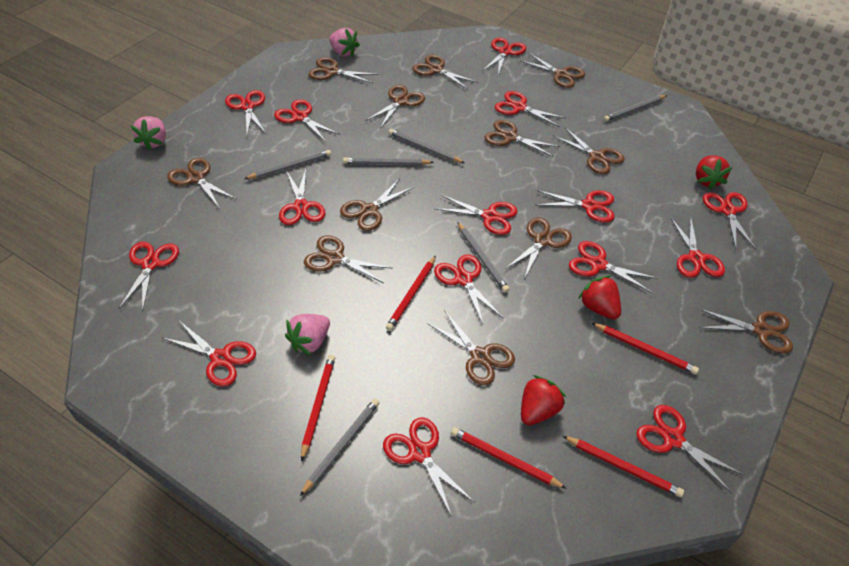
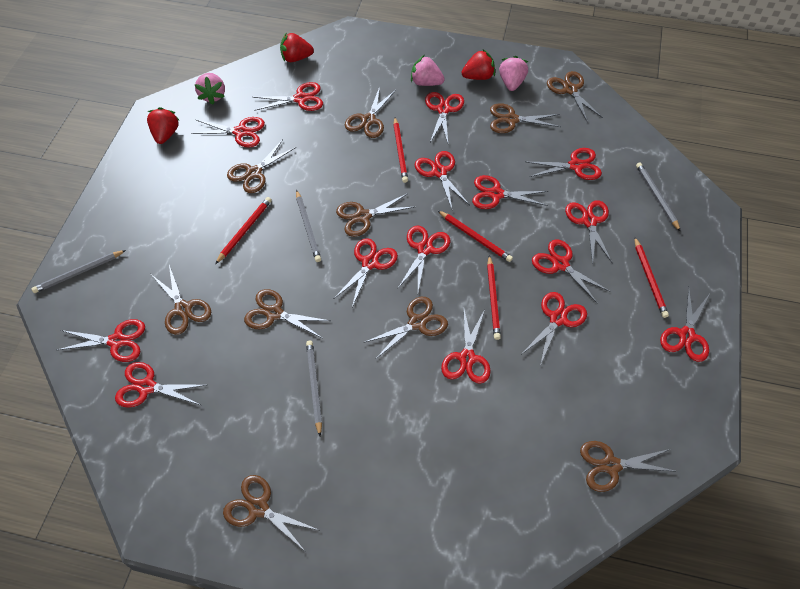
brown scissors: 12 -> 10
grey pencil: 6 -> 4

